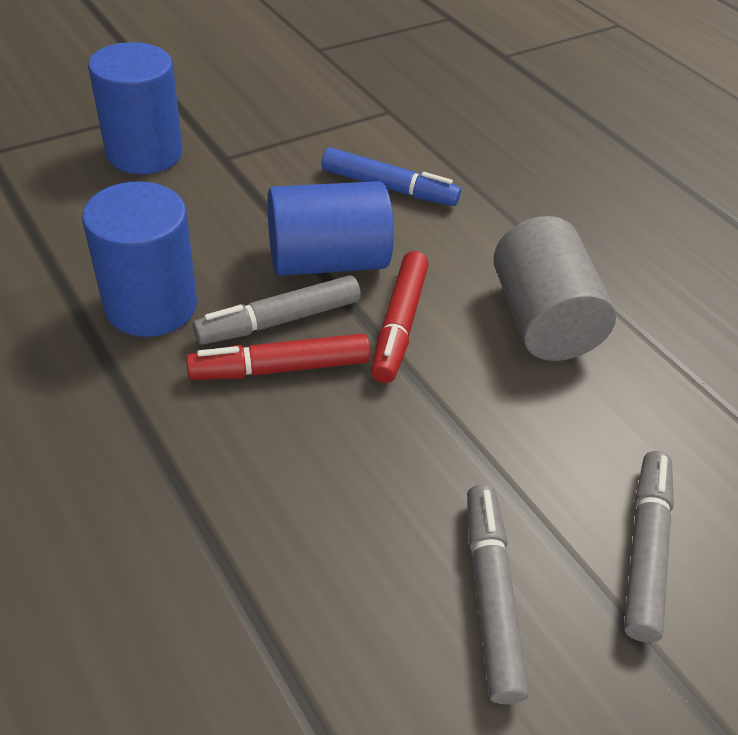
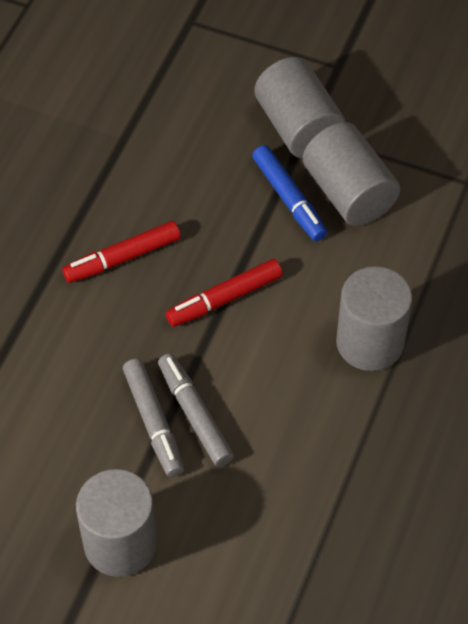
blue cylinder: 3 -> 0
grey cylinder: 1 -> 4
grey marker: 3 -> 2

